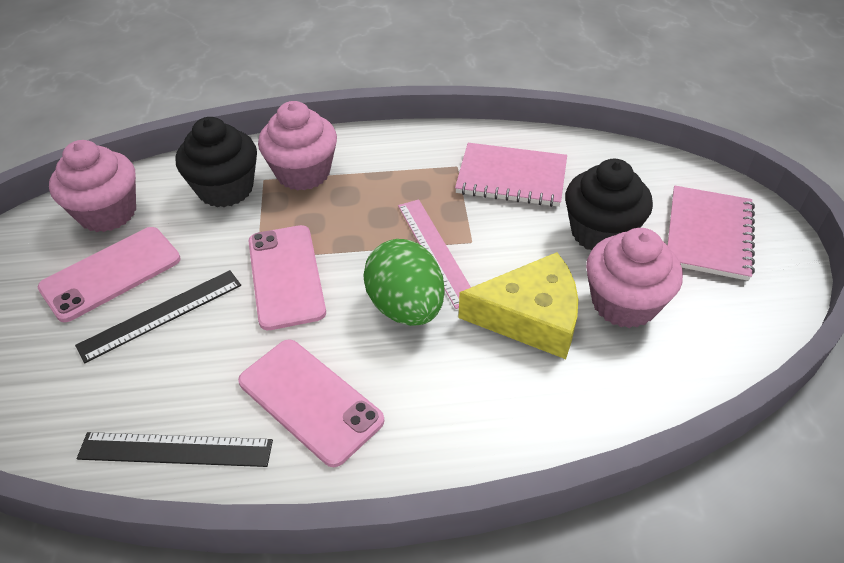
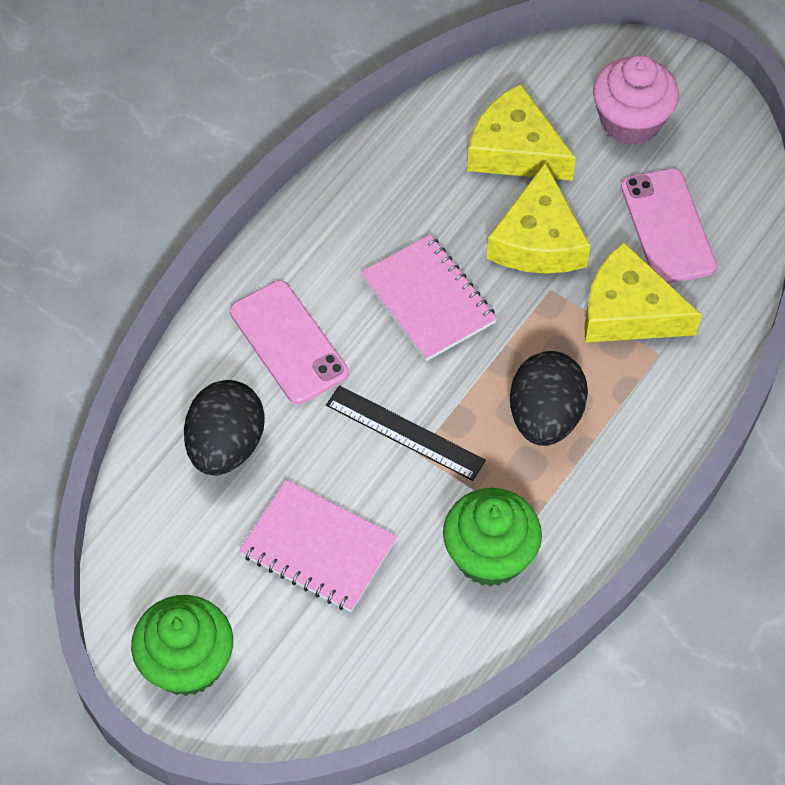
black cupcake: 2 -> 0
black egg: 0 -> 2
black ruler: 2 -> 1
green cupcake: 0 -> 2
green egg: 1 -> 0
pink cupcake: 3 -> 1
pink phone: 3 -> 2
pink ruler: 1 -> 0
yellow cheese: 1 -> 3

